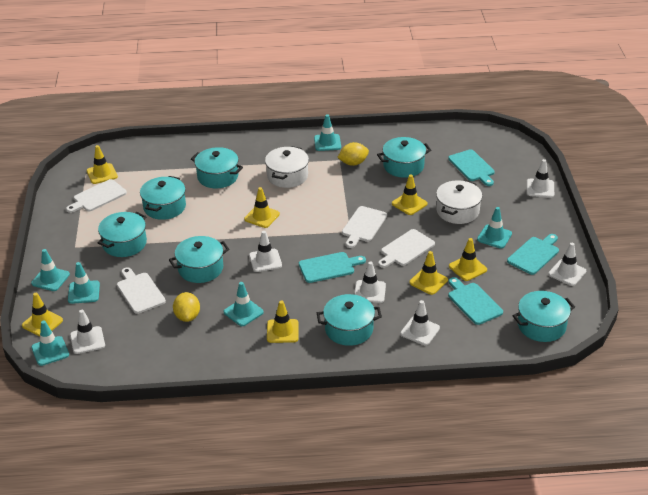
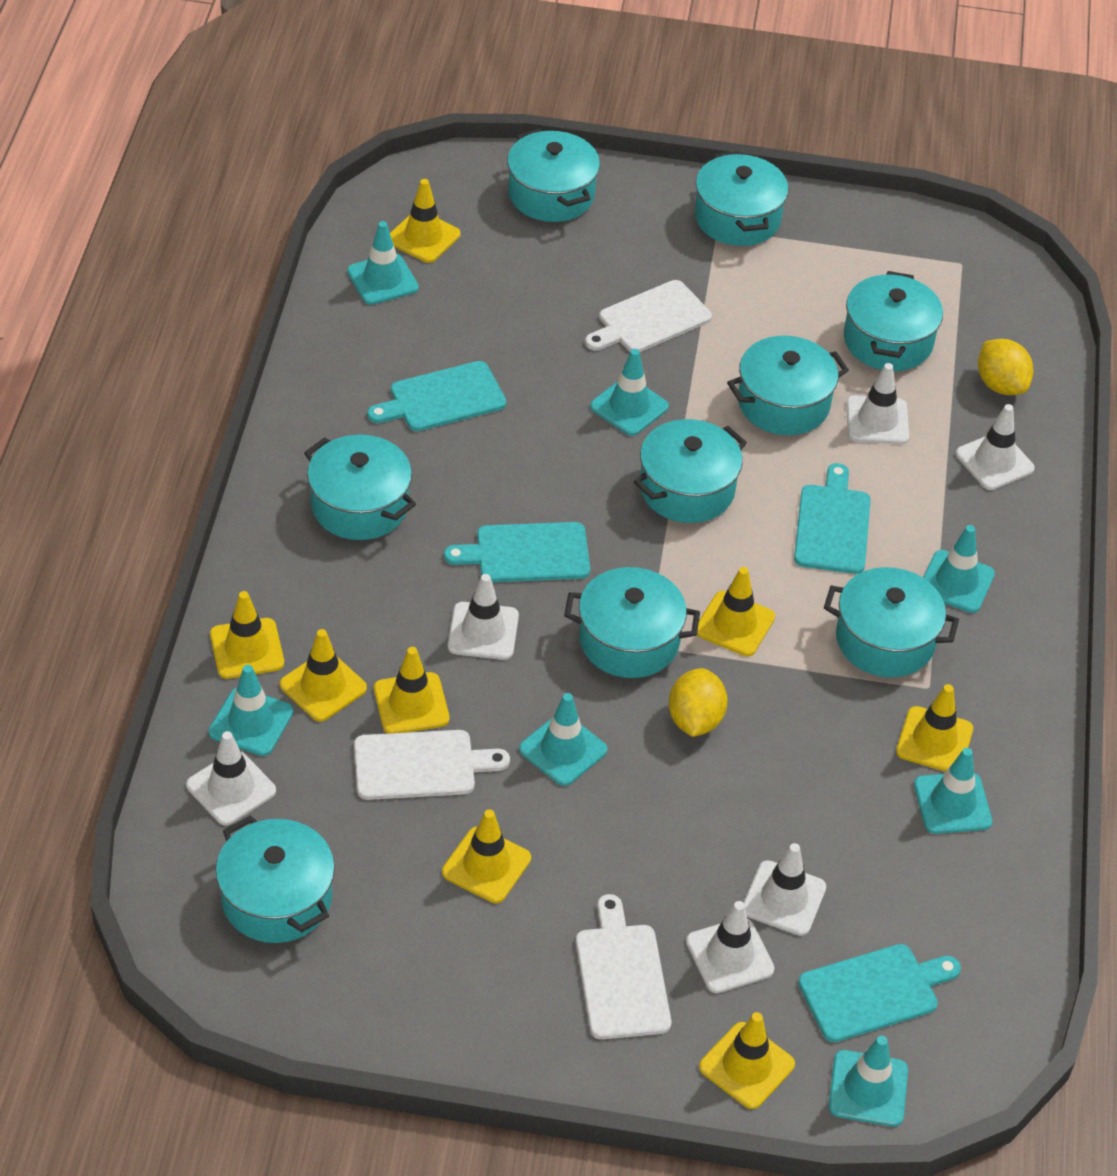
turquoise pot: 7 -> 9
turquoise traffic cone: 6 -> 7
white cutting board: 4 -> 3
white pot: 2 -> 0
yellow traffic cone: 7 -> 8

